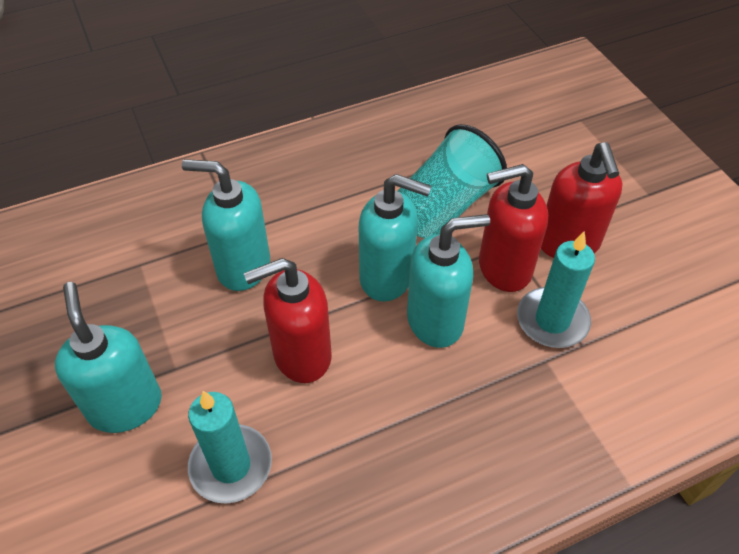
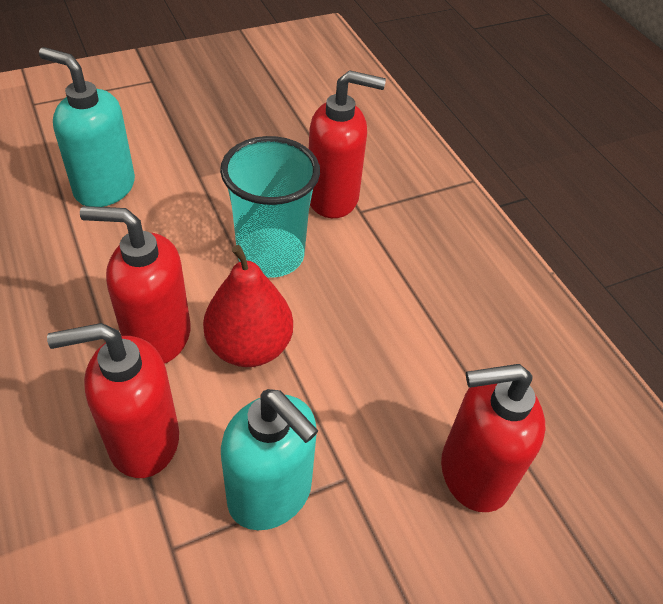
red pear: 0 -> 1
red soap dispenser: 3 -> 4
turquoise candle: 2 -> 0
turquoise soap dispenser: 4 -> 2

